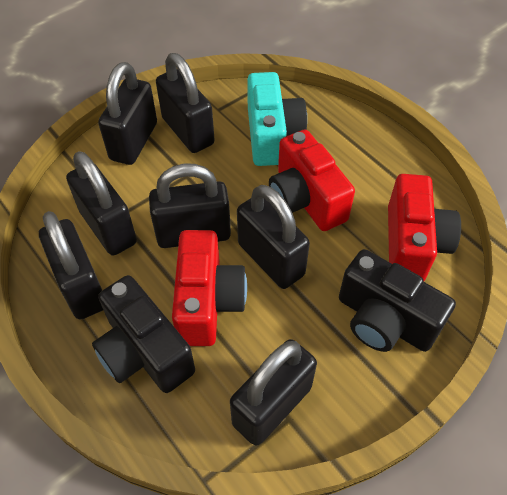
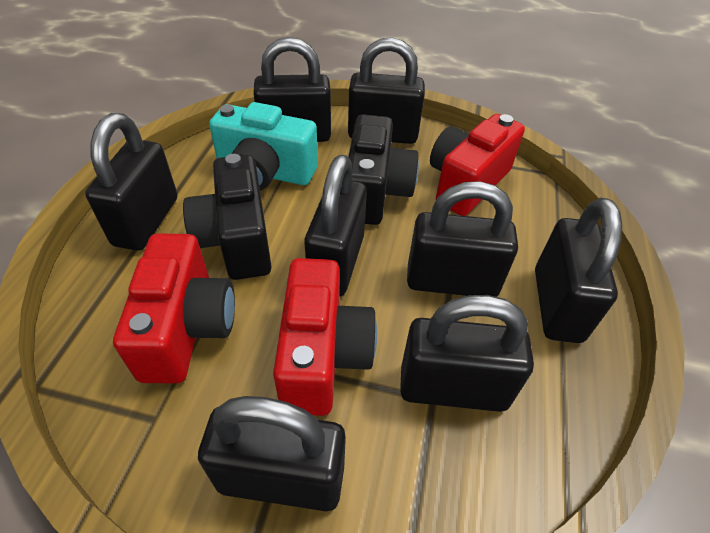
black padlock: 7 -> 8

